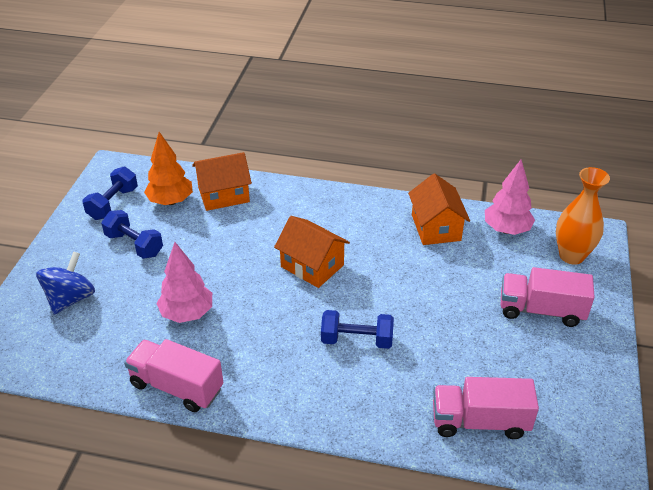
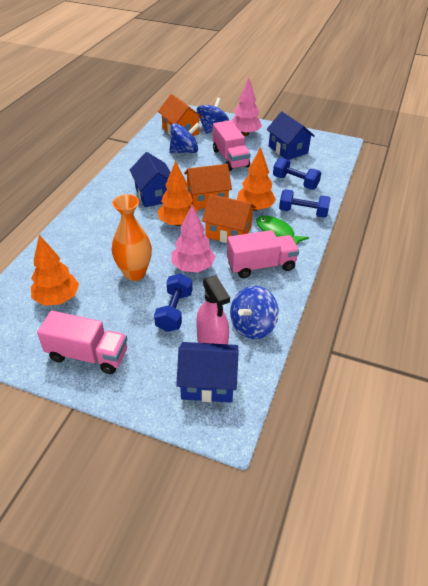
blue house: 0 -> 3
blue spinning top: 1 -> 3
green fish: 0 -> 1
orange tree: 1 -> 3
pink spray bottle: 0 -> 1

